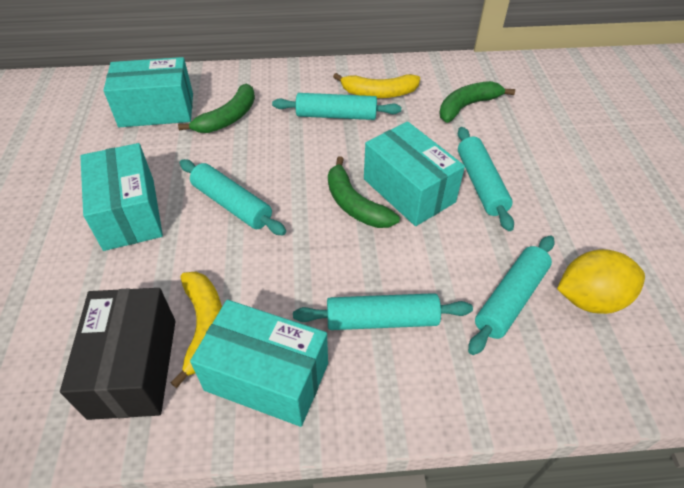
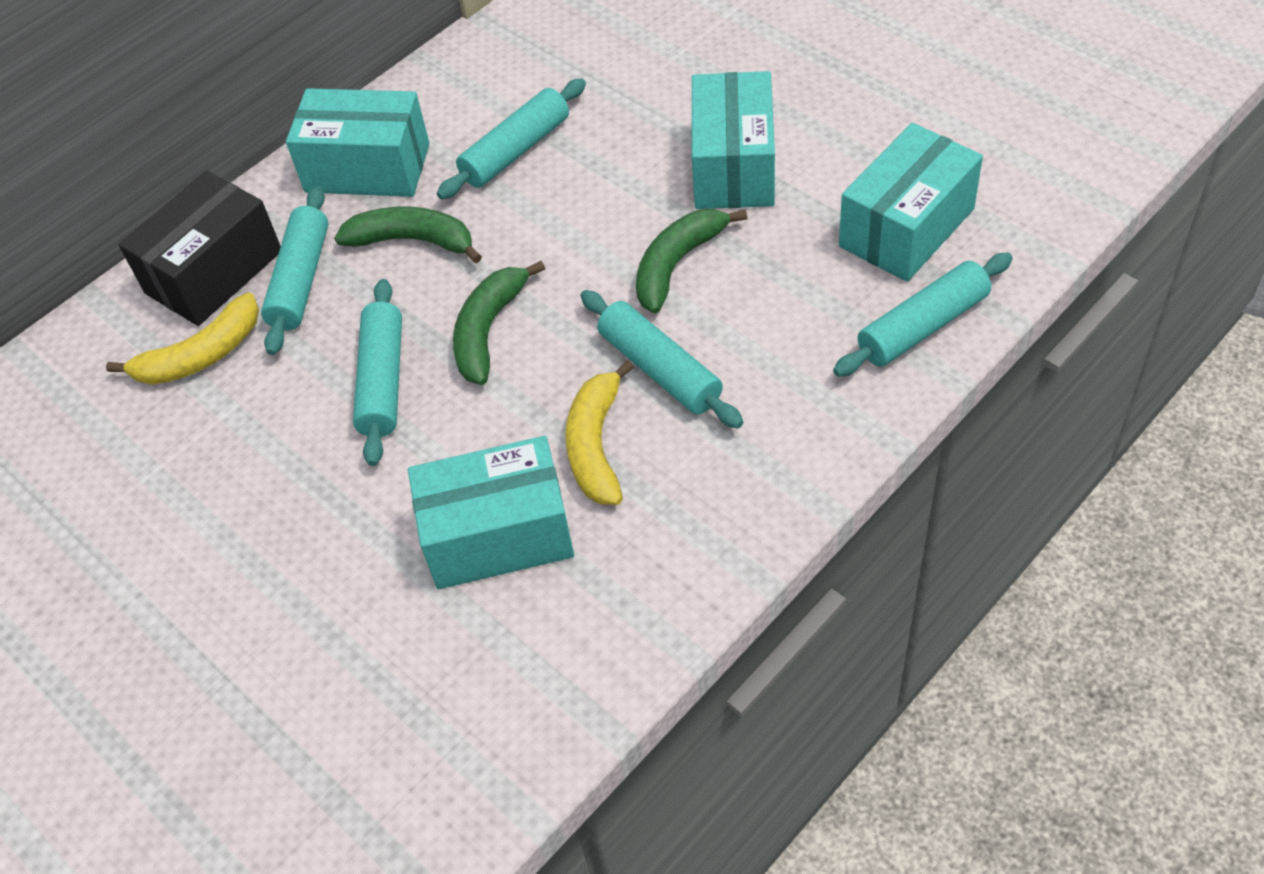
yellow lemon: 1 -> 0

